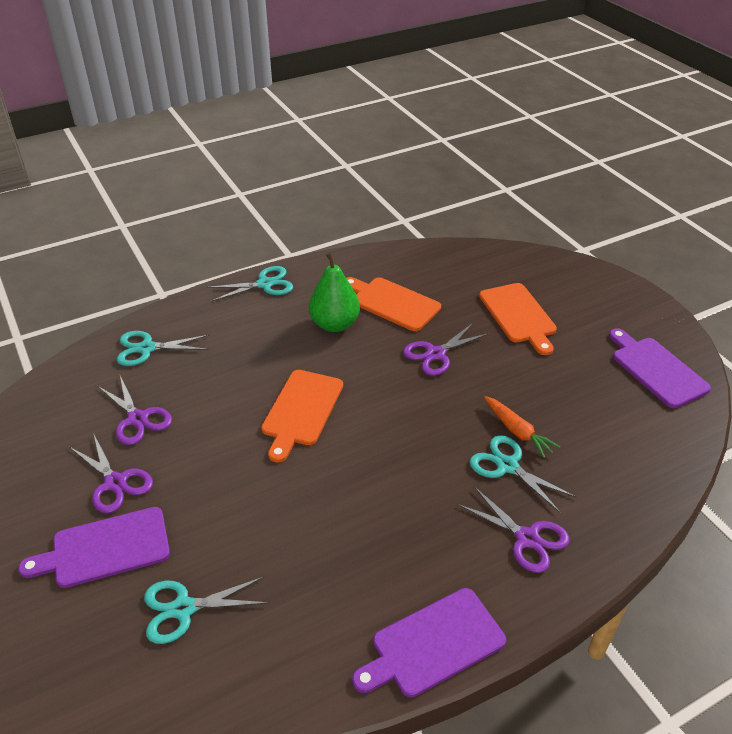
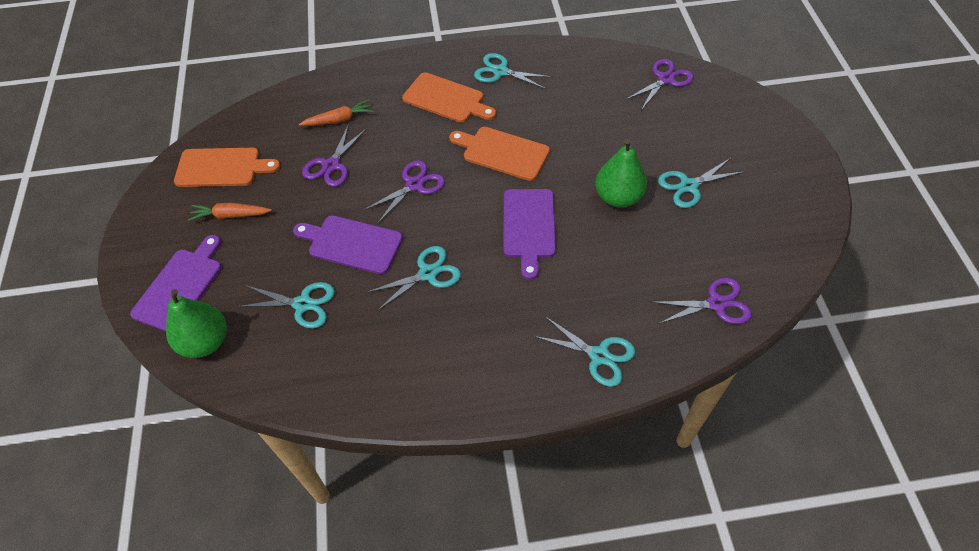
green pear: 1 -> 2
orange carrot: 1 -> 2
turquoise scissors: 4 -> 5

